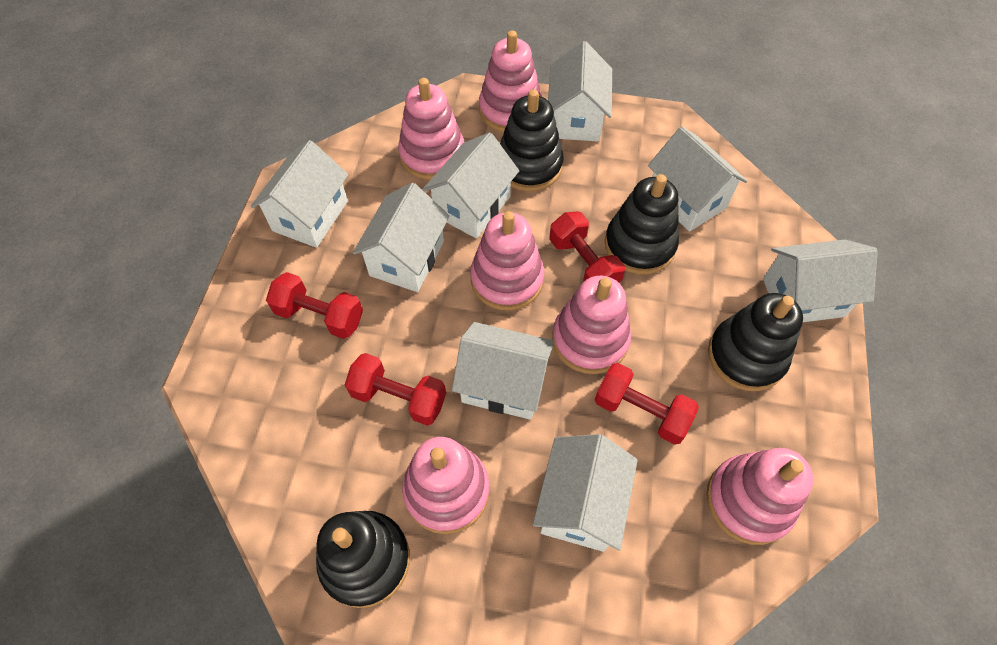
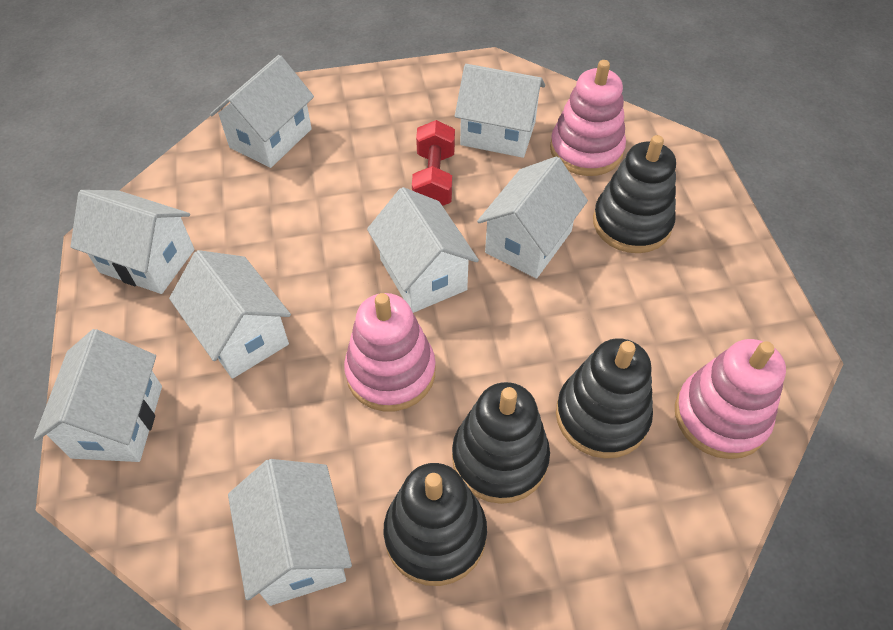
pink stacking toy: 6 -> 3
red dumbbell: 4 -> 1

